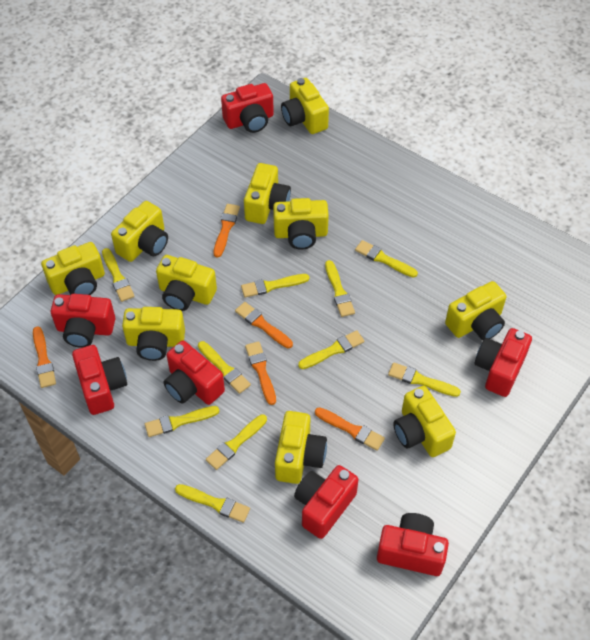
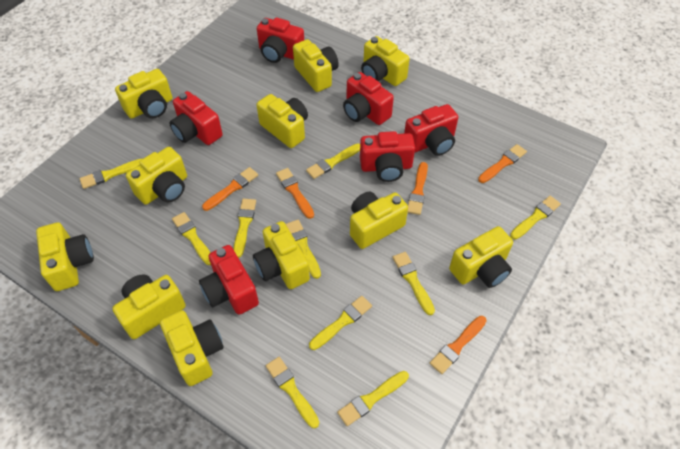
red camera: 7 -> 6
yellow camera: 10 -> 11

